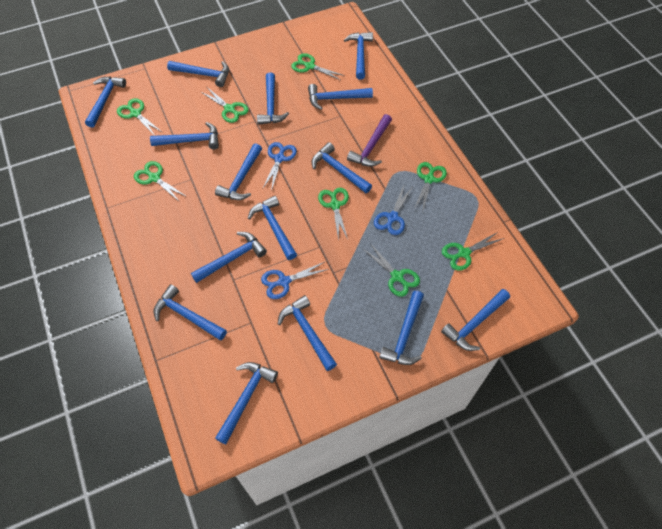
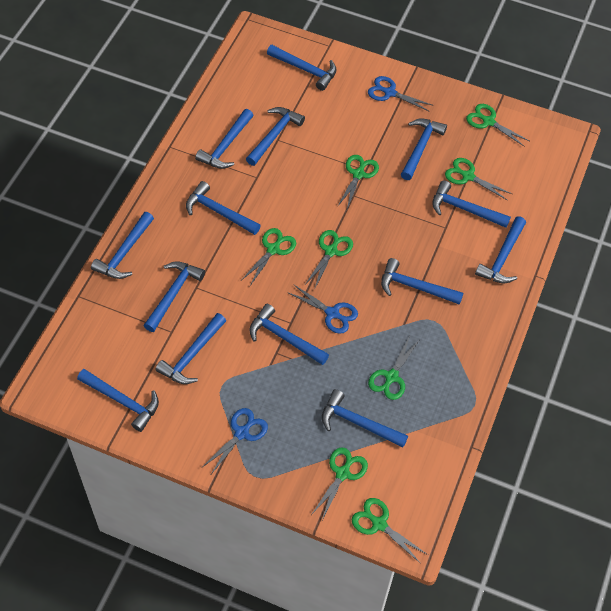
blue hammer: 15 -> 14
purple hammer: 1 -> 0

